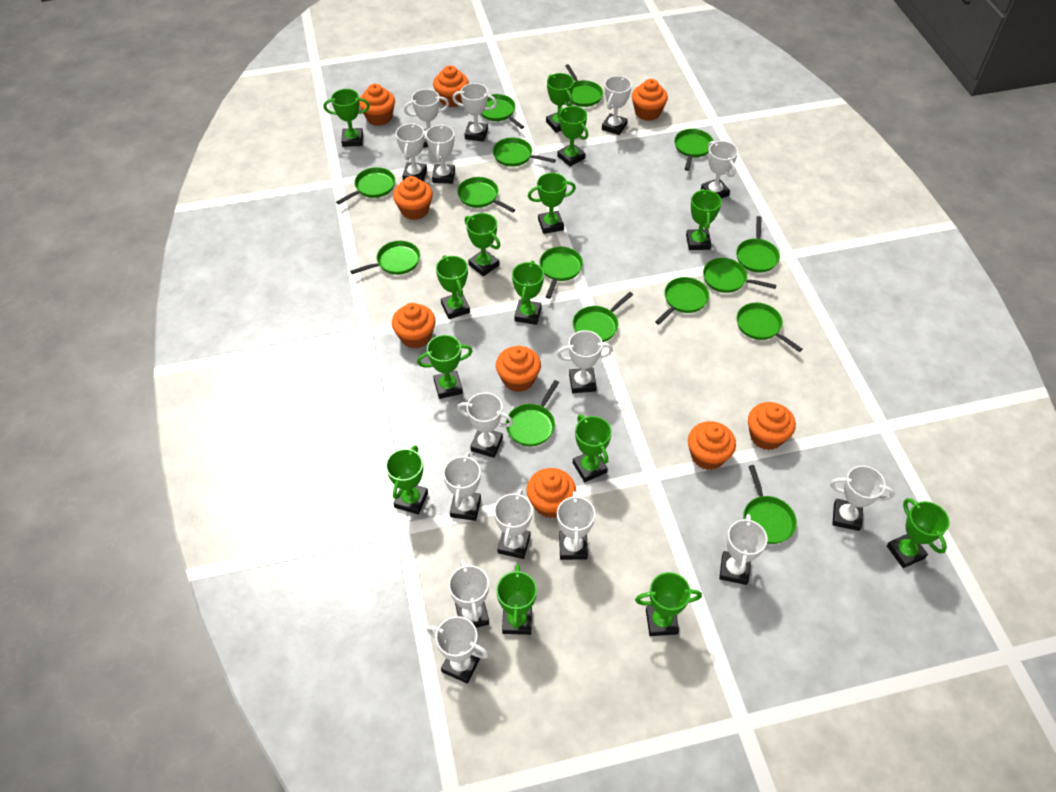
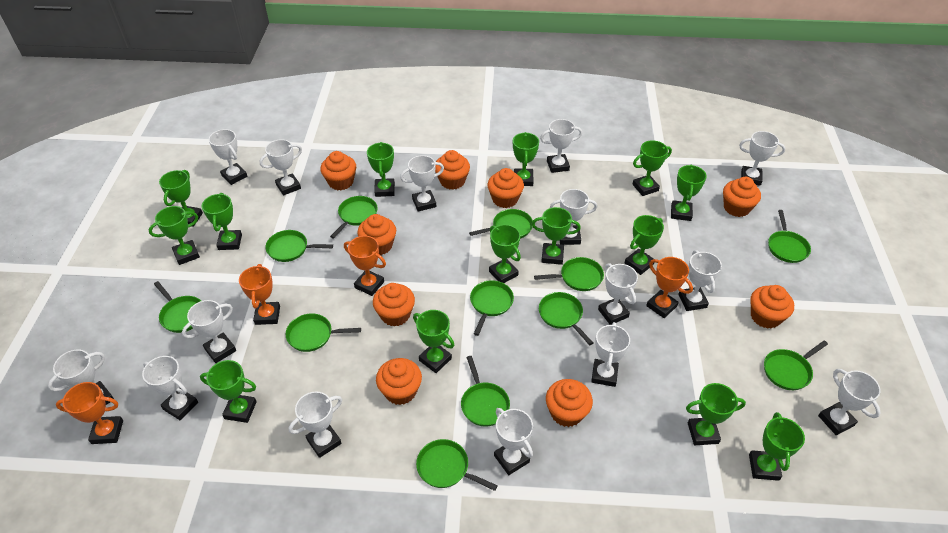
green pan: 15 -> 12
orange trophy: 0 -> 4

